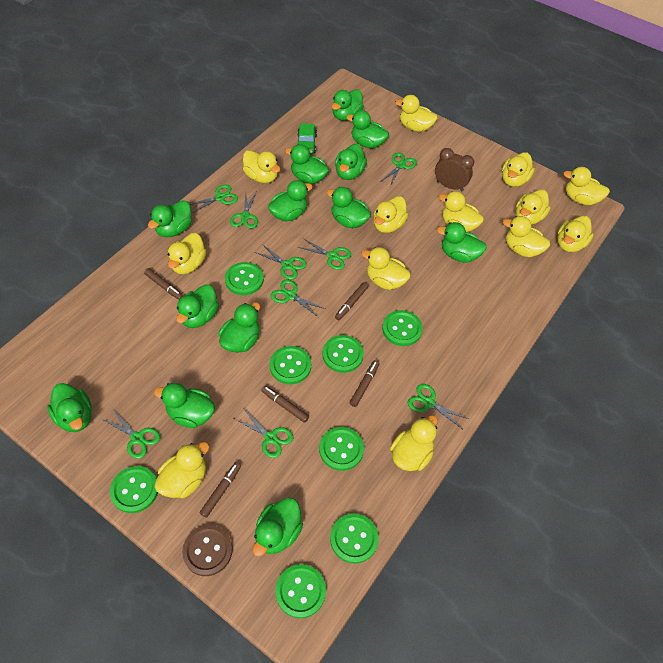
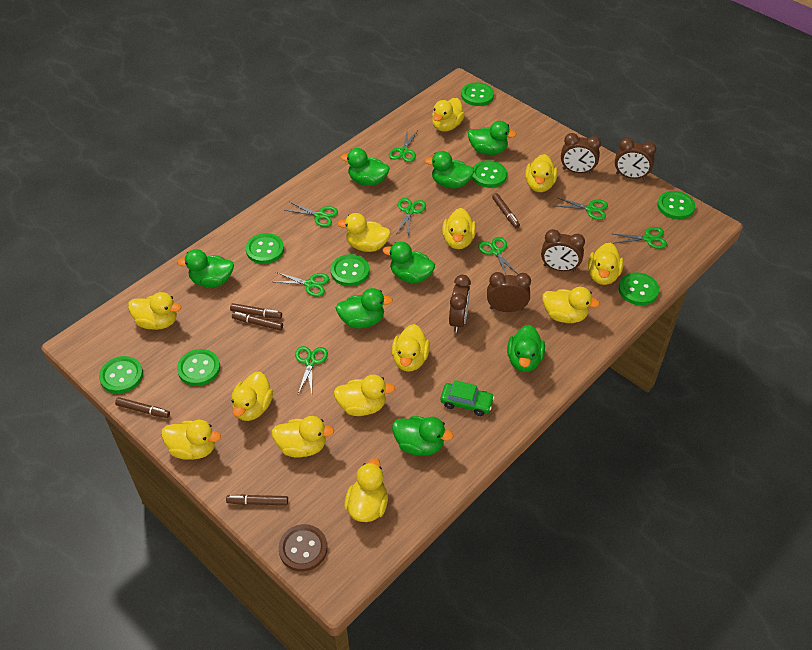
brown clock: 1 -> 5
green duck: 13 -> 8
green scissors: 9 -> 8

